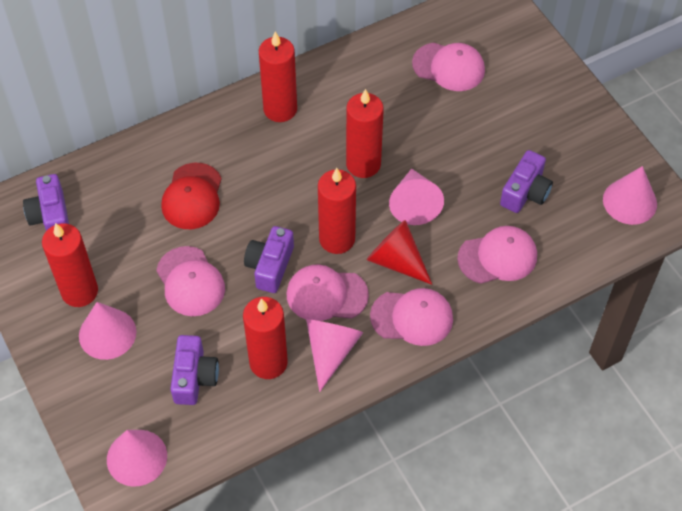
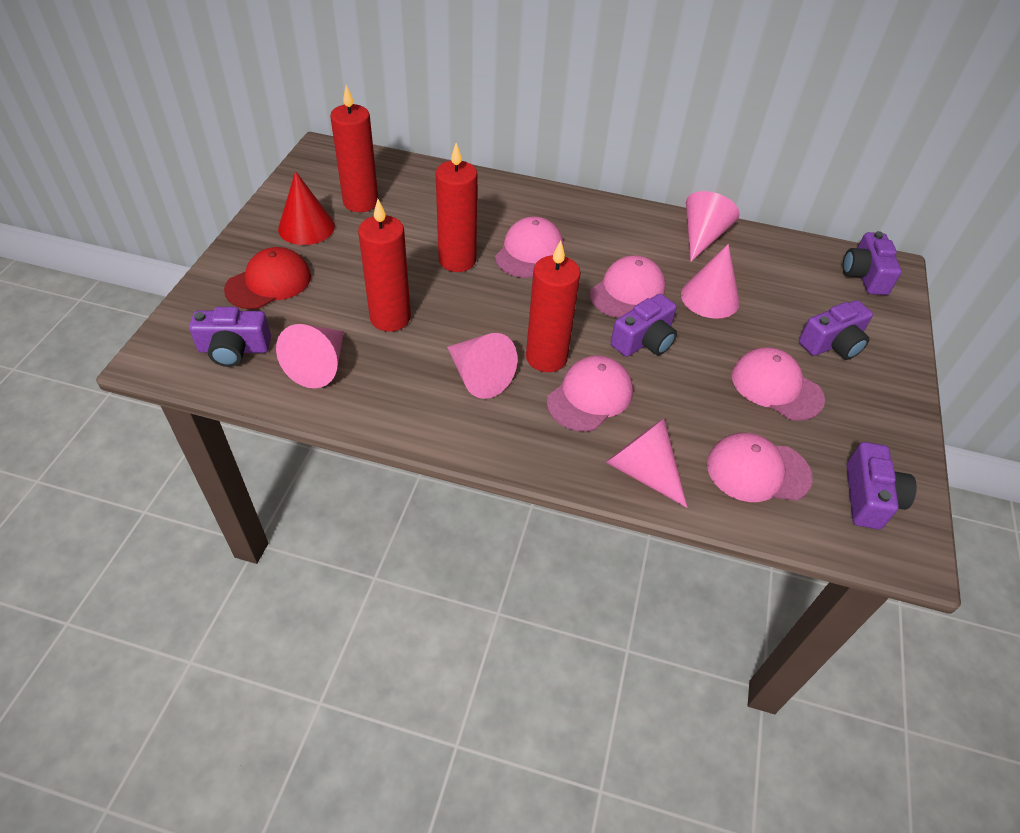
purple camera: 4 -> 5
red candle: 5 -> 4

